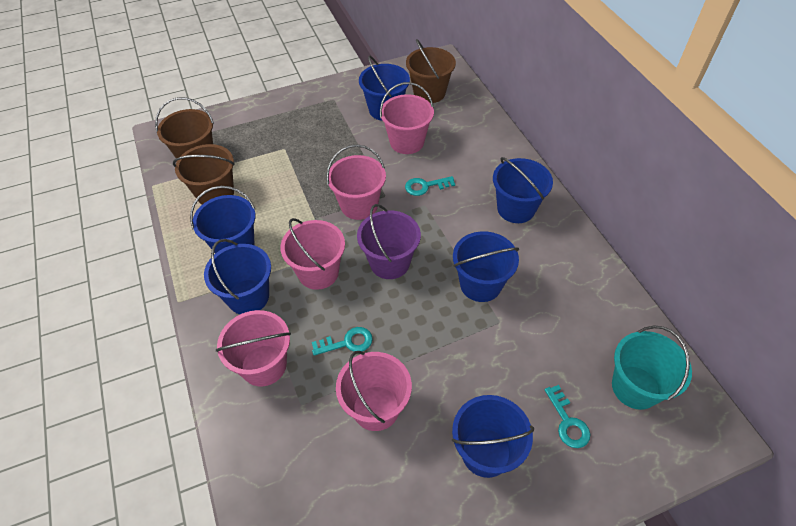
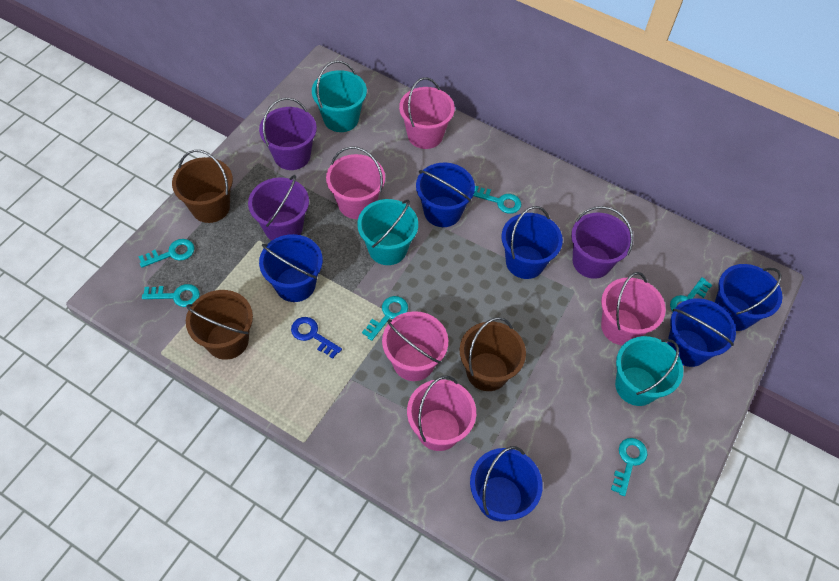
blue key: 0 -> 1
purple bucket: 1 -> 3
turquoise bucket: 1 -> 3
turquoise key: 3 -> 6

